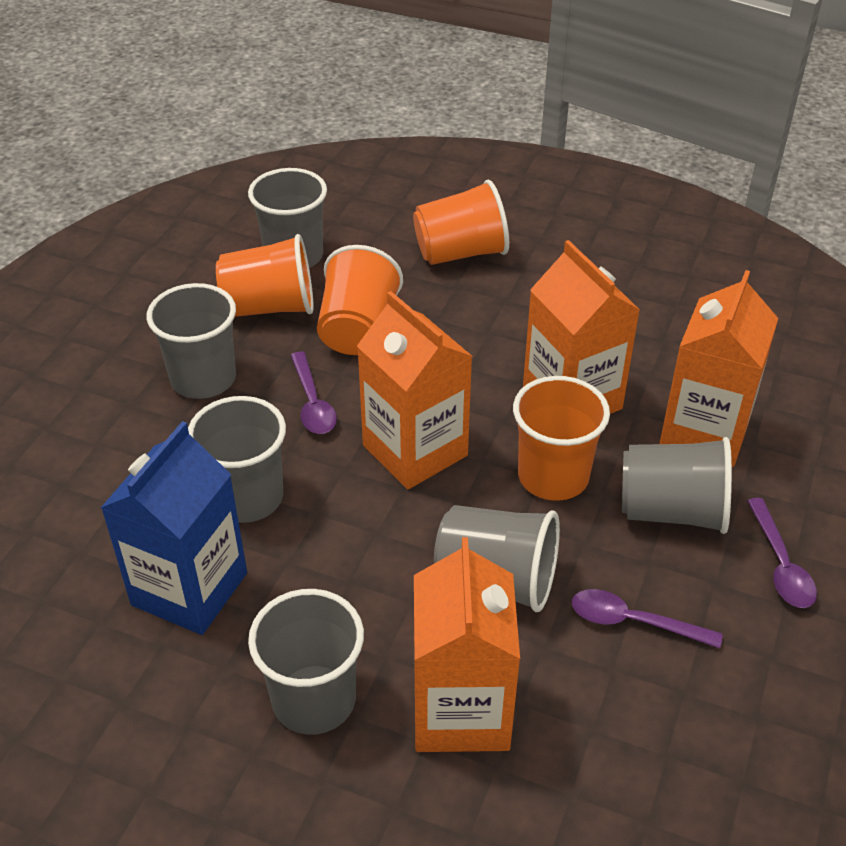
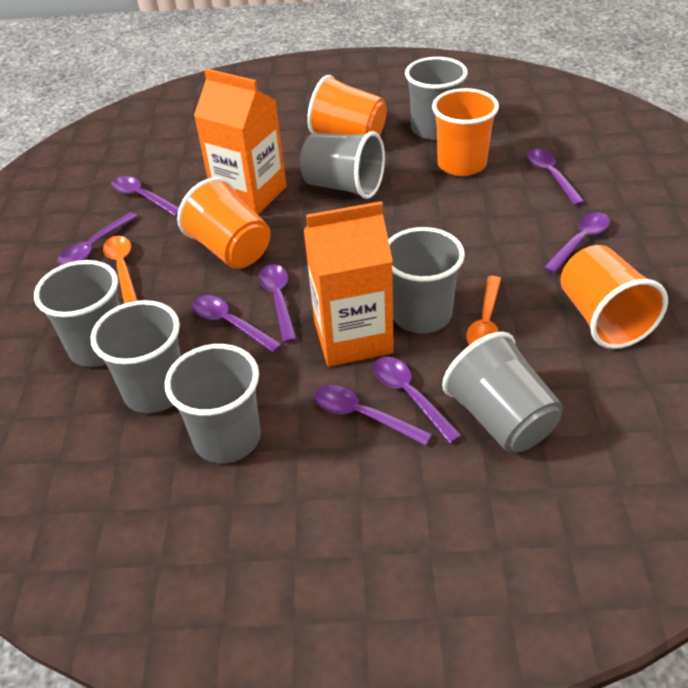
blue carton: 1 -> 0
grey cup: 6 -> 7
orange carton: 4 -> 2
orange spoon: 0 -> 2
purple spoon: 3 -> 8

